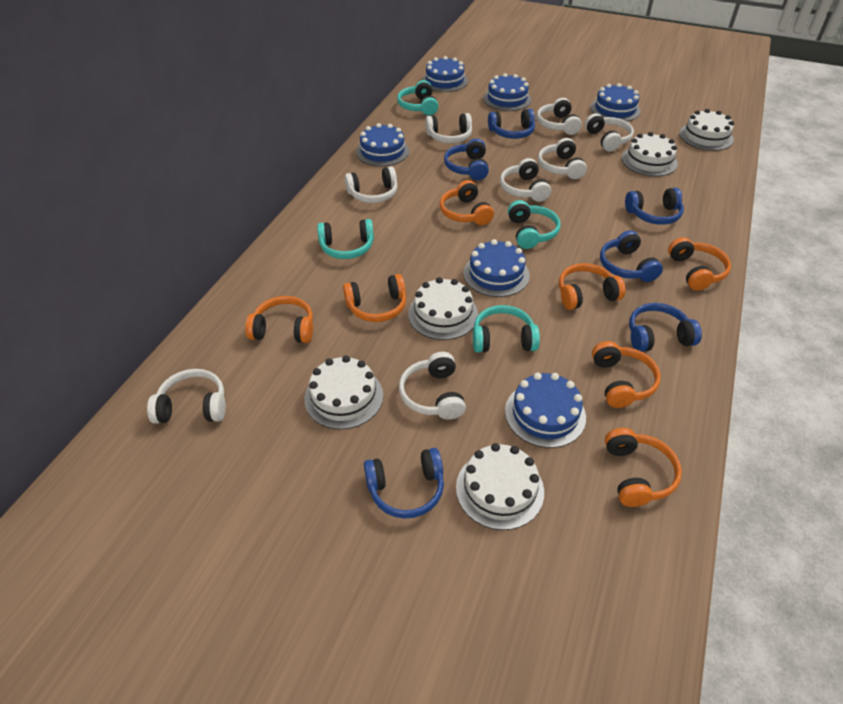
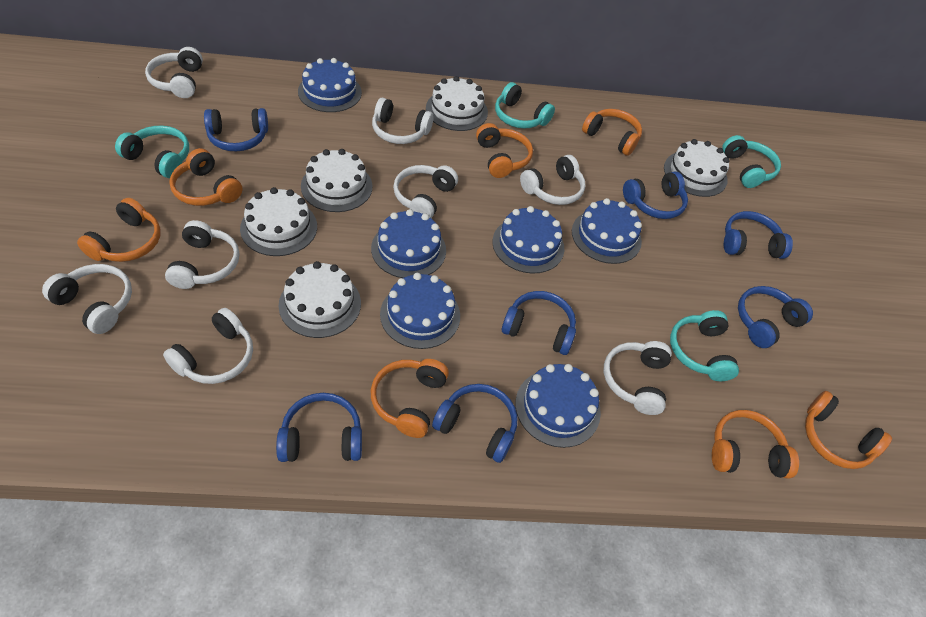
blue headphones: 6 -> 7

